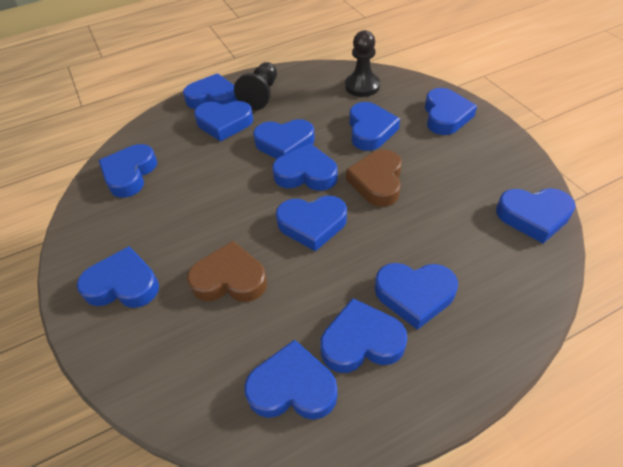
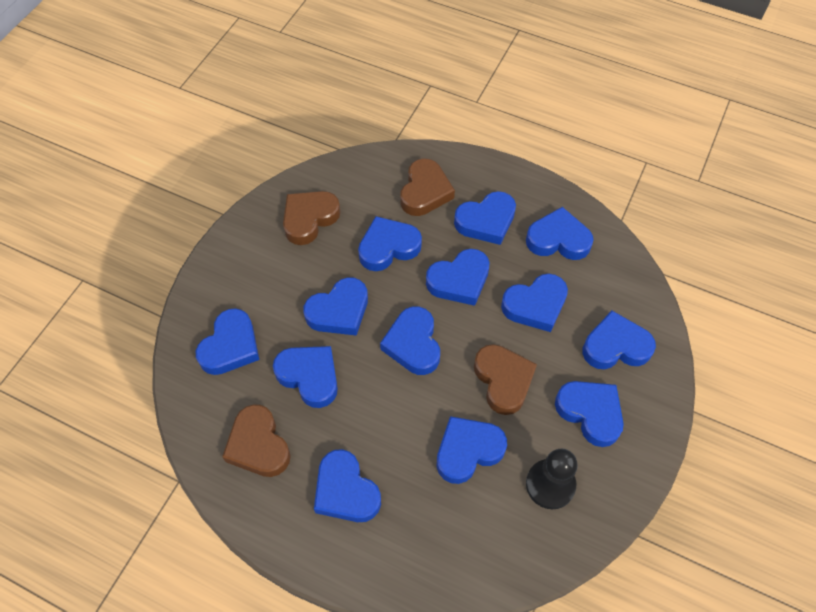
black pawn: 2 -> 1
brown heart: 2 -> 4

